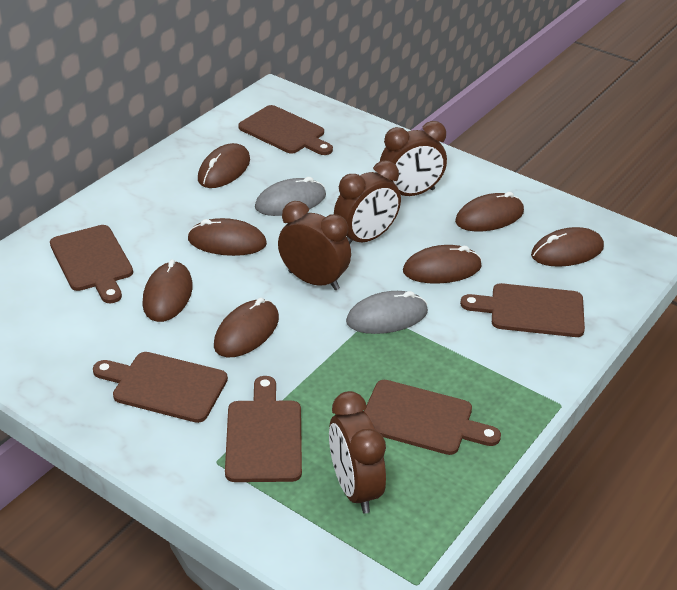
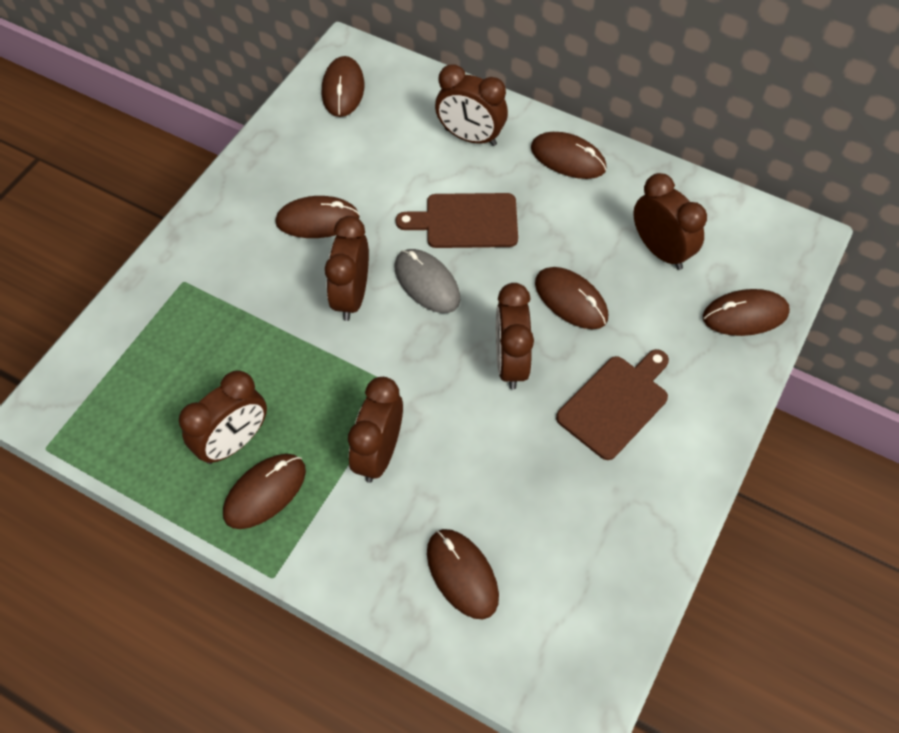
brown clock: 4 -> 6
brown cutting board: 6 -> 2
grey mouse: 2 -> 1

